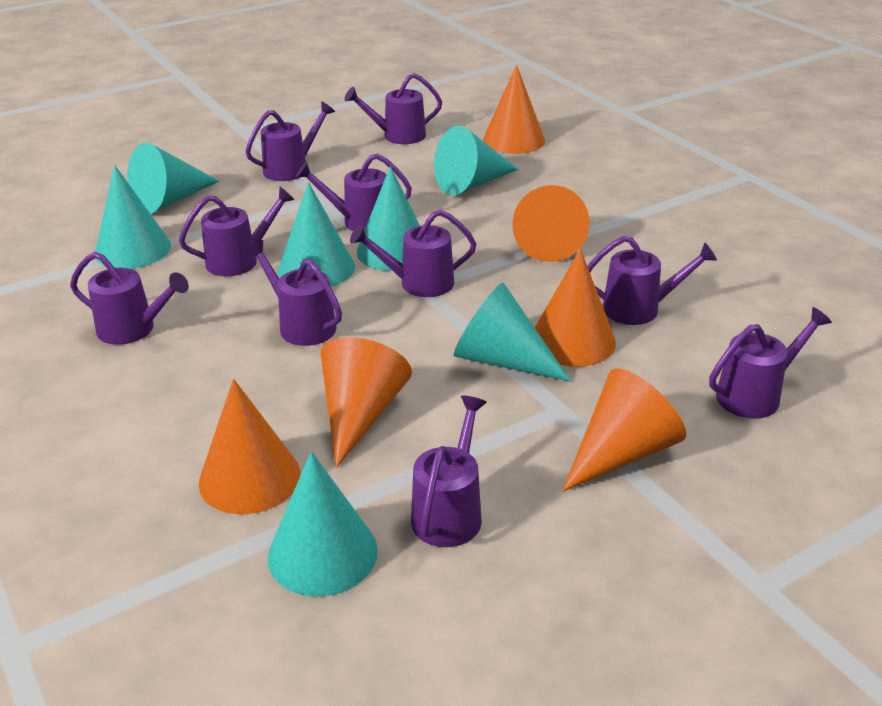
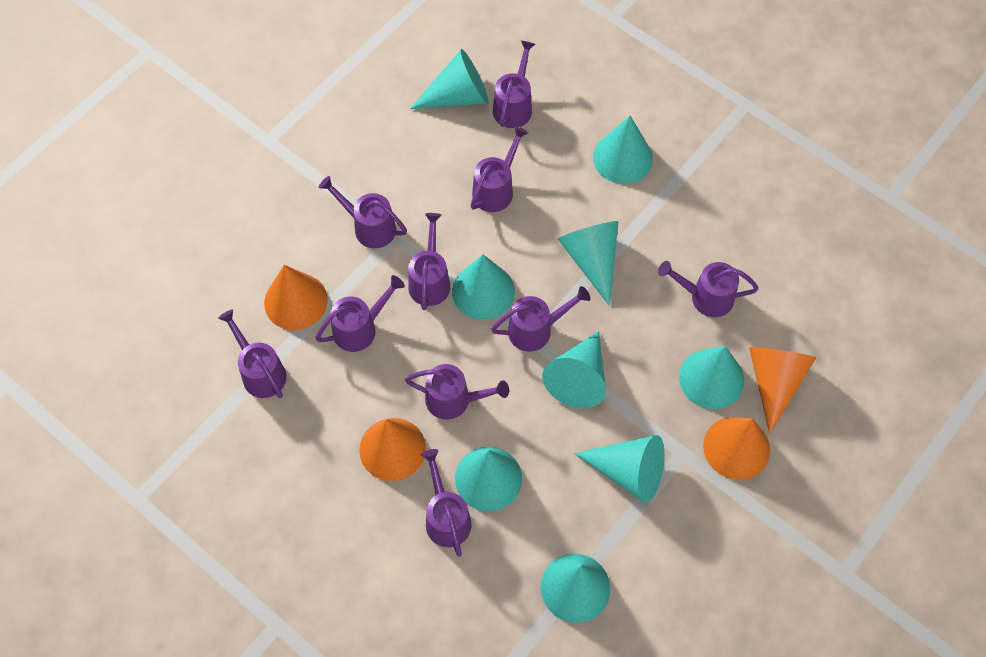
orange cone: 6 -> 4
turquoise cone: 7 -> 9

